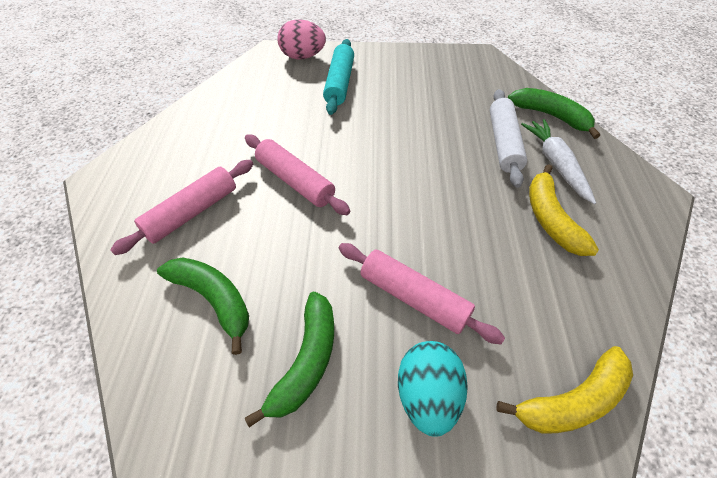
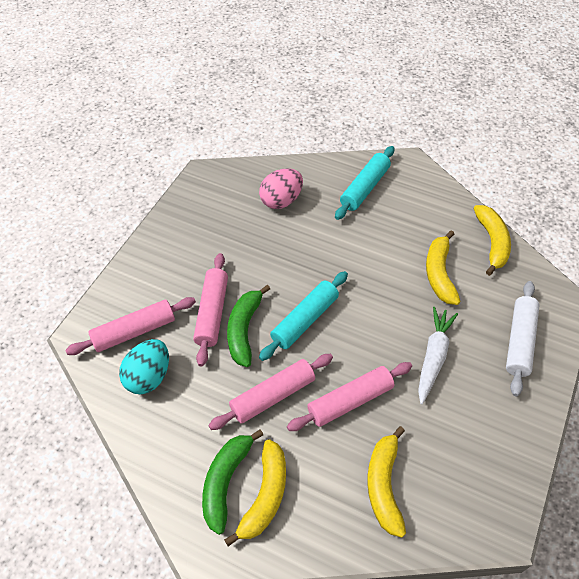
green banana: 3 -> 2
pink rolling pin: 3 -> 4
turquoise rolling pin: 1 -> 2
yellow banana: 2 -> 4

